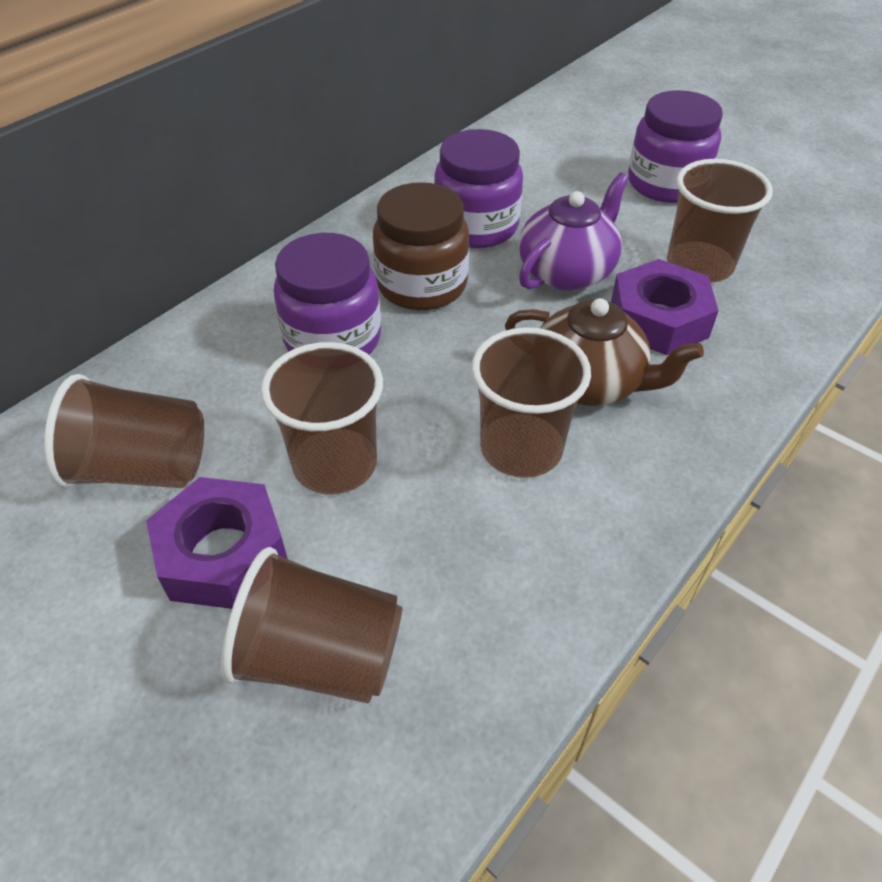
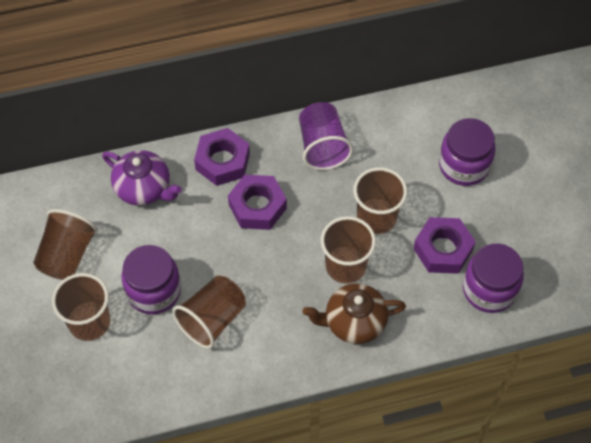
brown jar: 1 -> 0
purple cup: 0 -> 1
purple nut: 2 -> 3

